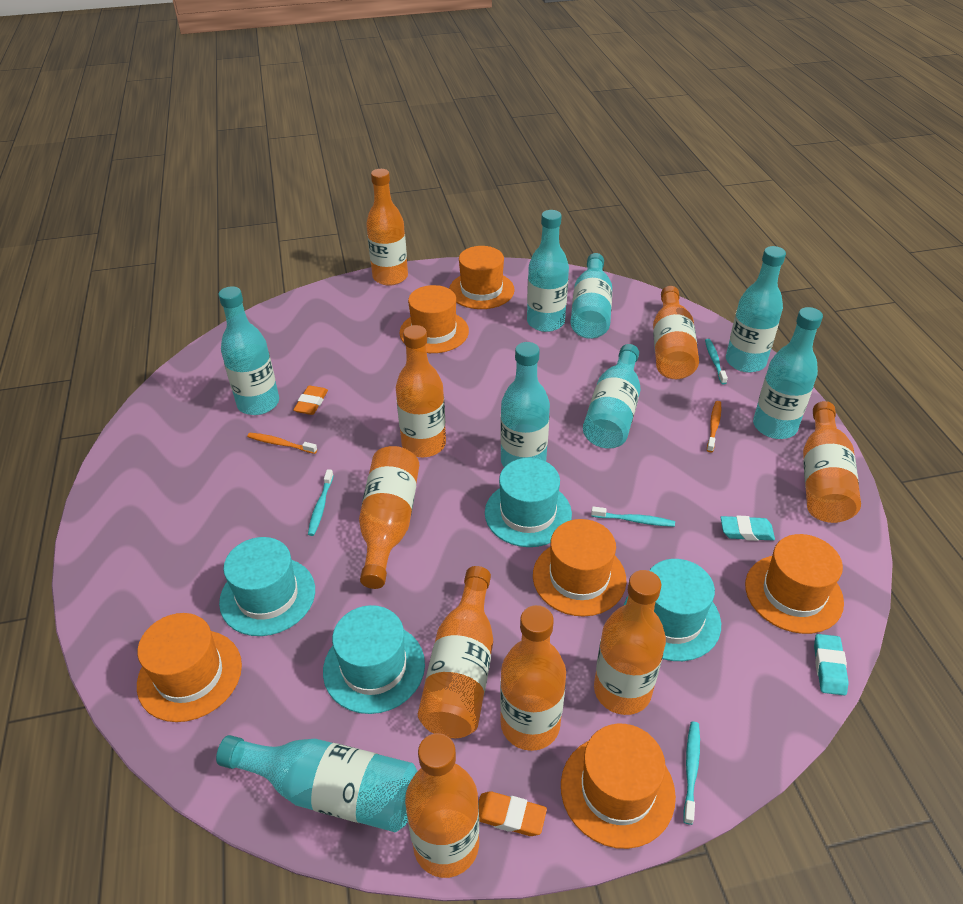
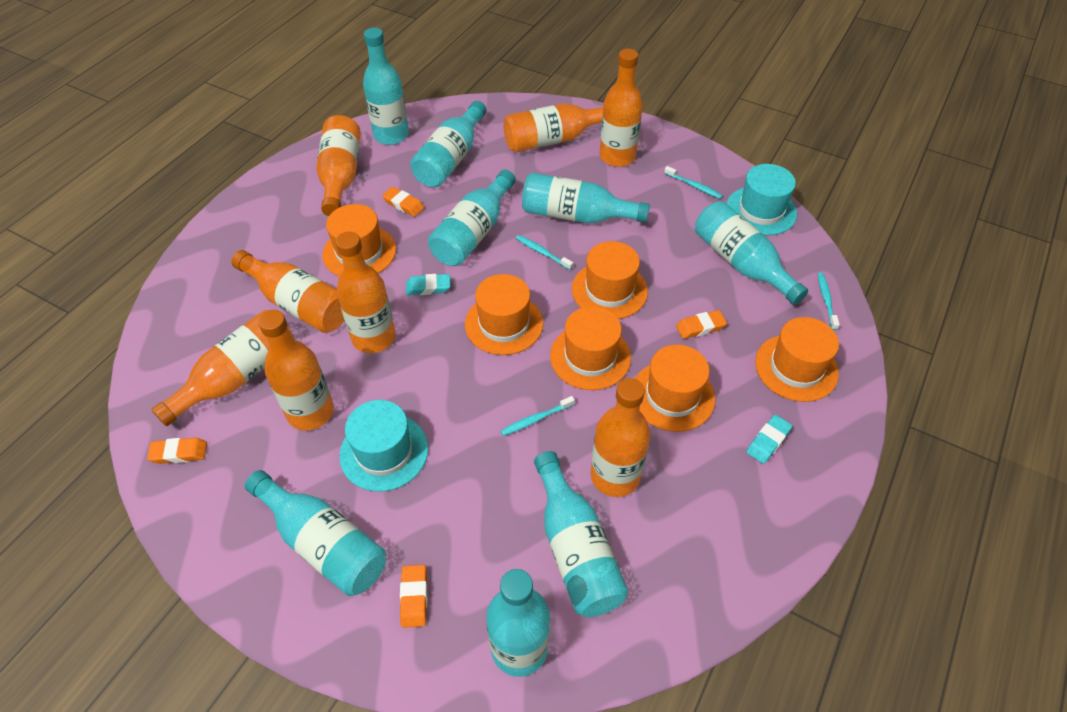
orange bottle: 9 -> 8
orange eraser: 2 -> 4
orange toothbrush: 2 -> 0
turquoise hat: 4 -> 2

